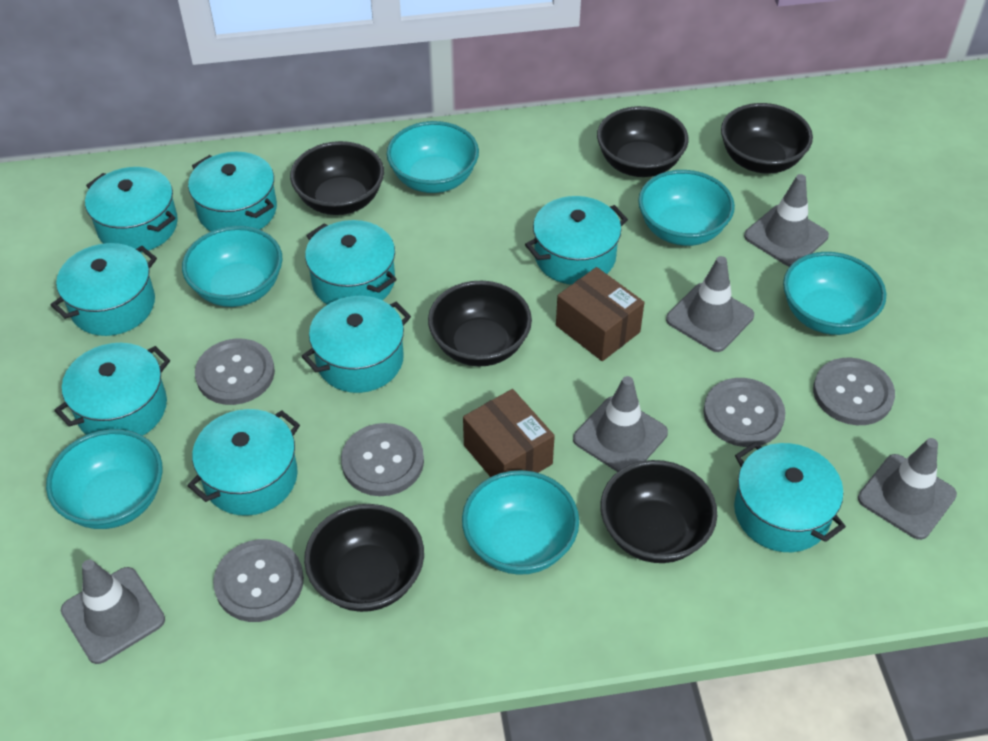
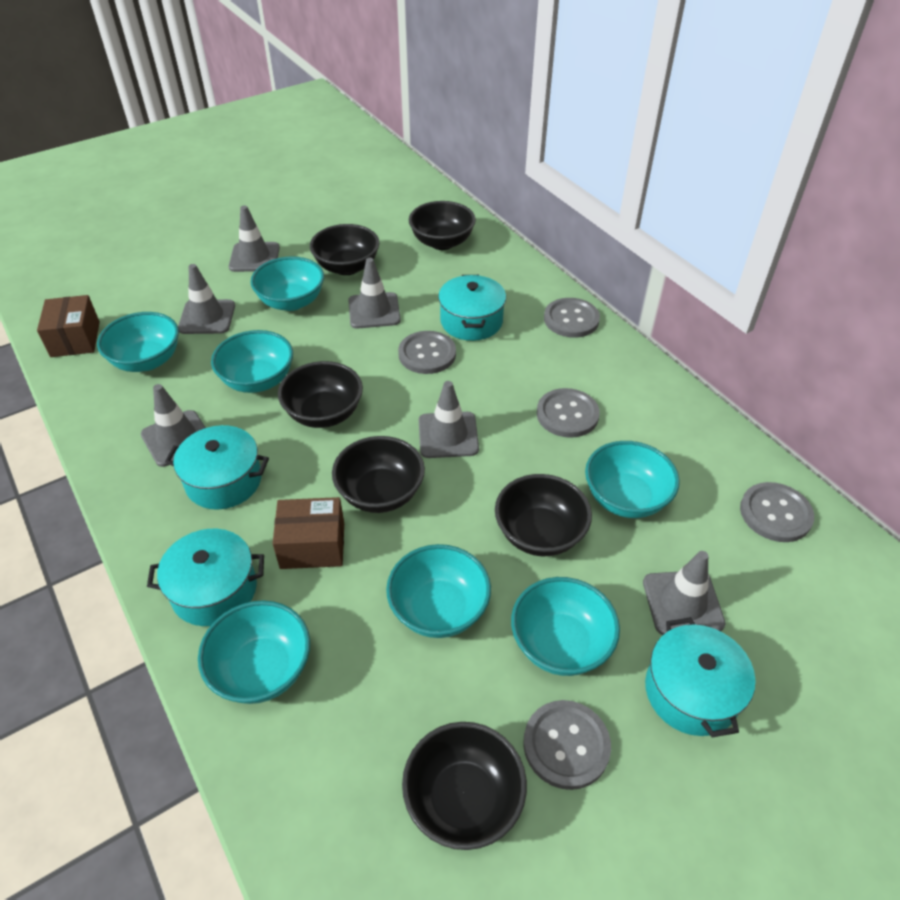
grey traffic cone: 5 -> 6
turquoise bowl: 6 -> 7
turquoise pot: 9 -> 4

